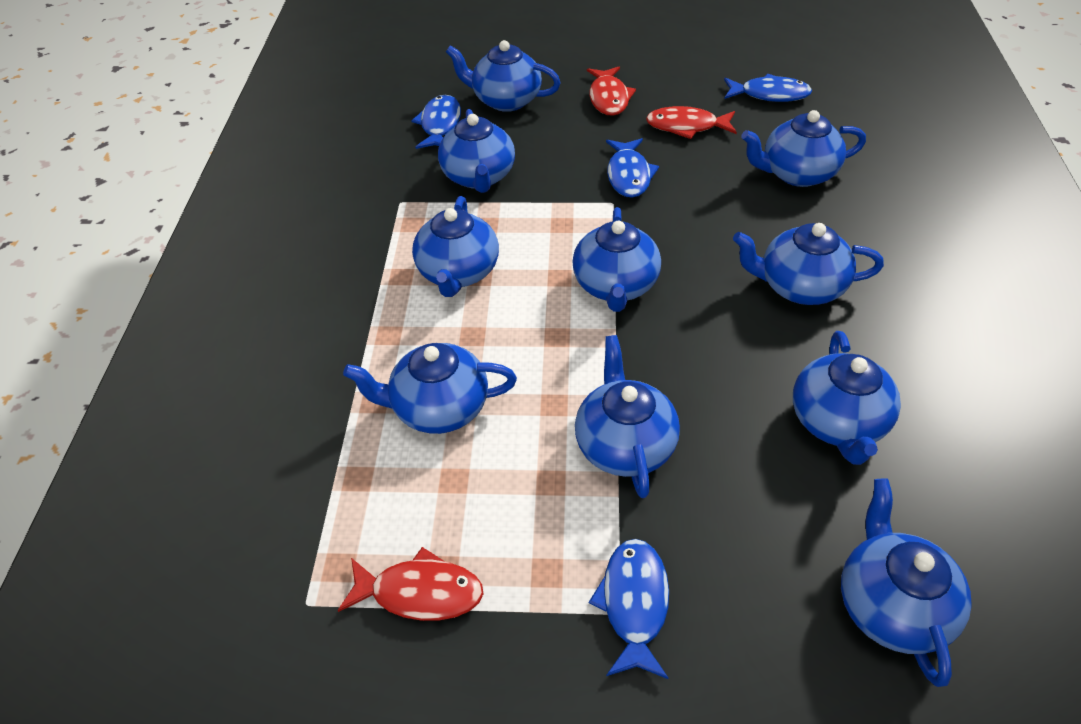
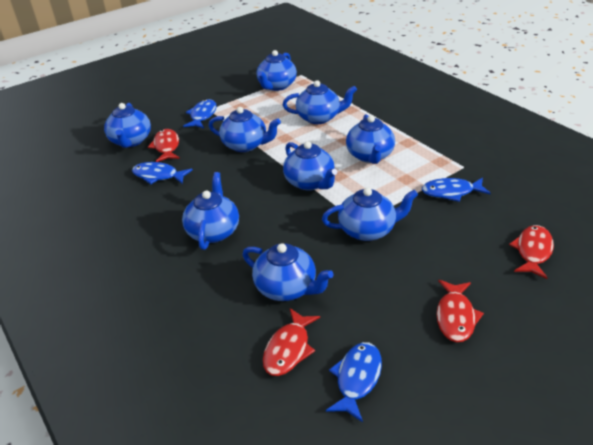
blue teapot: 10 -> 9
red fish: 3 -> 4

